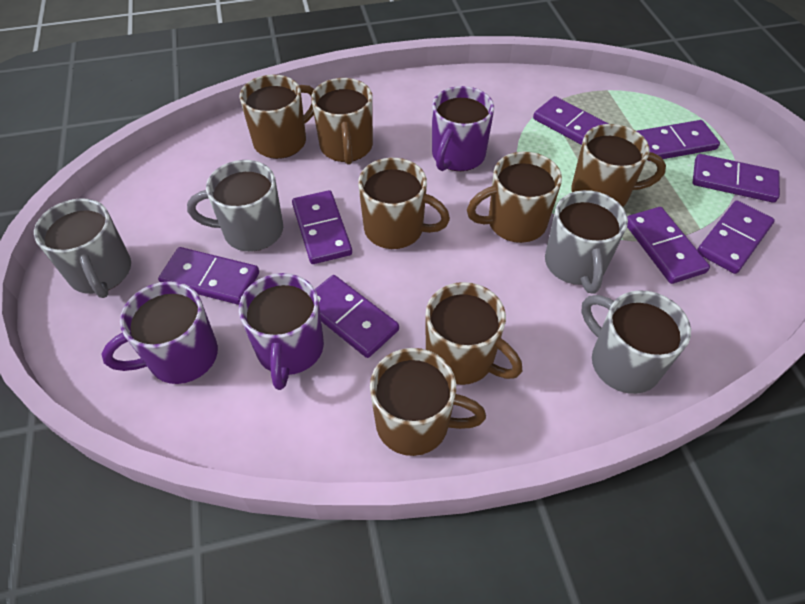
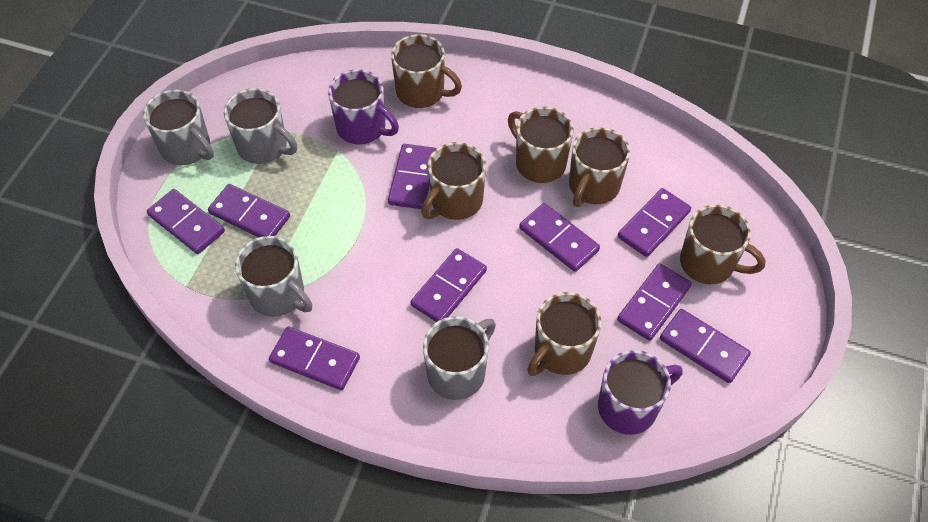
brown mug: 7 -> 6
purple domino: 8 -> 9
purple mug: 3 -> 2

